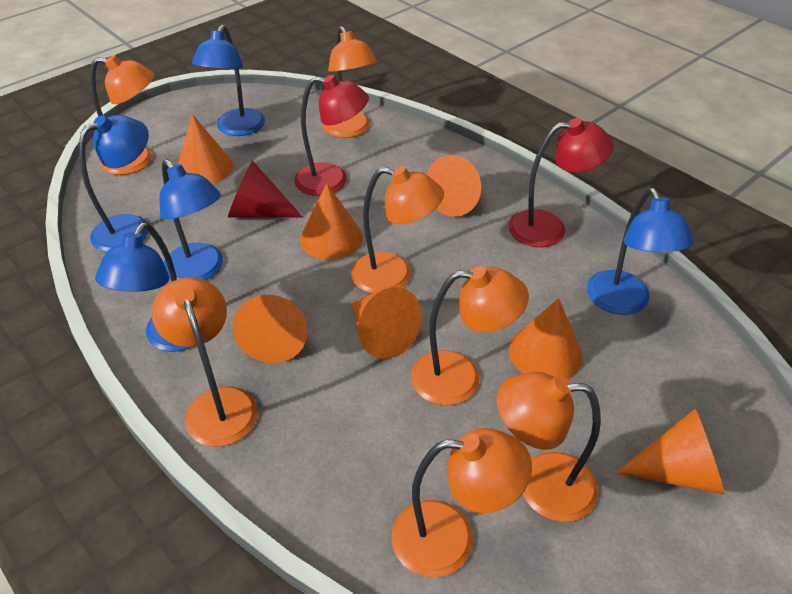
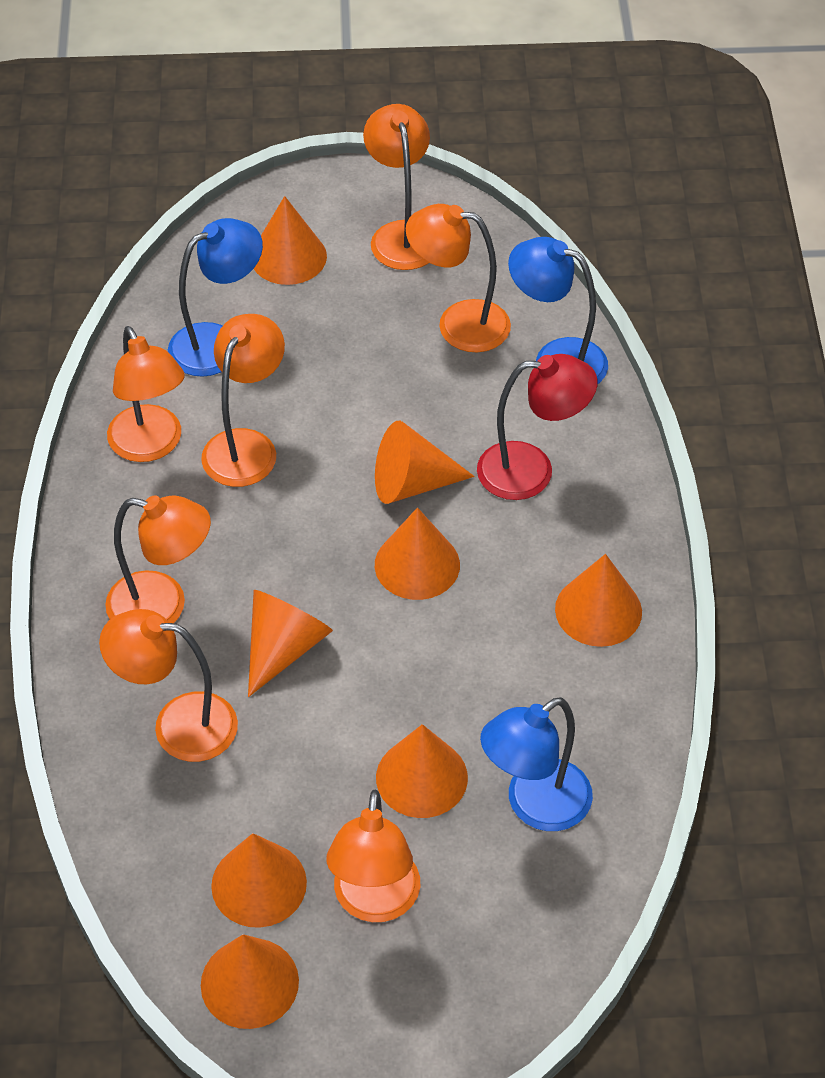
blue lamp: 5 -> 3
orange cone: 7 -> 8
red cone: 1 -> 0
red lamp: 2 -> 1

